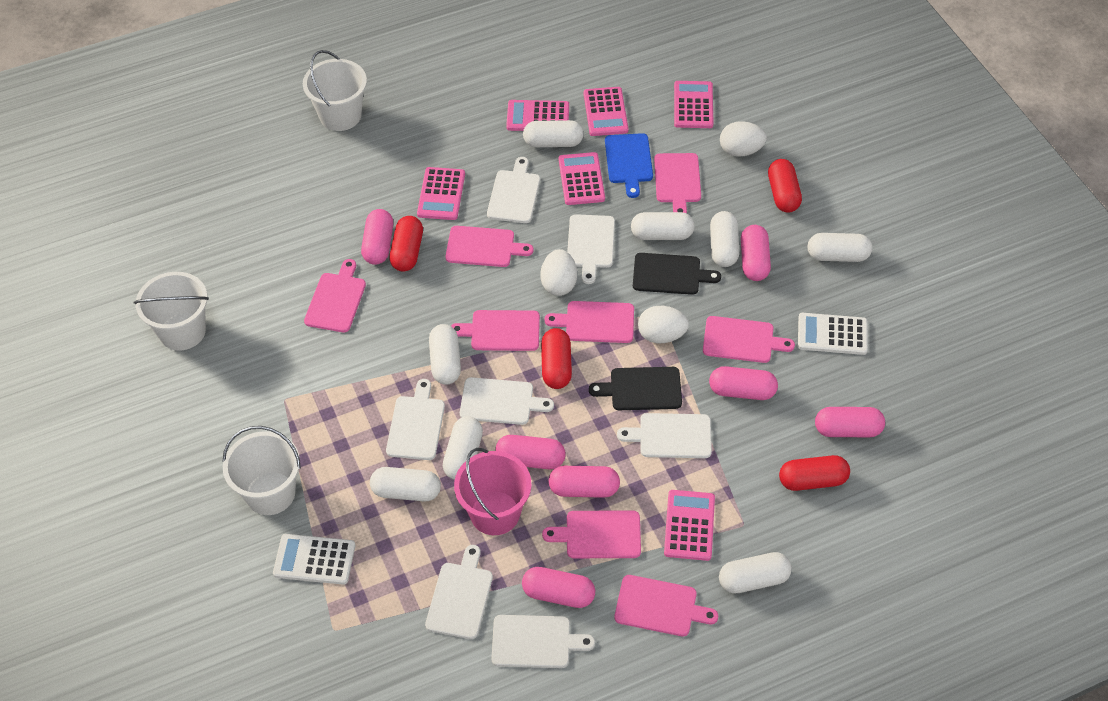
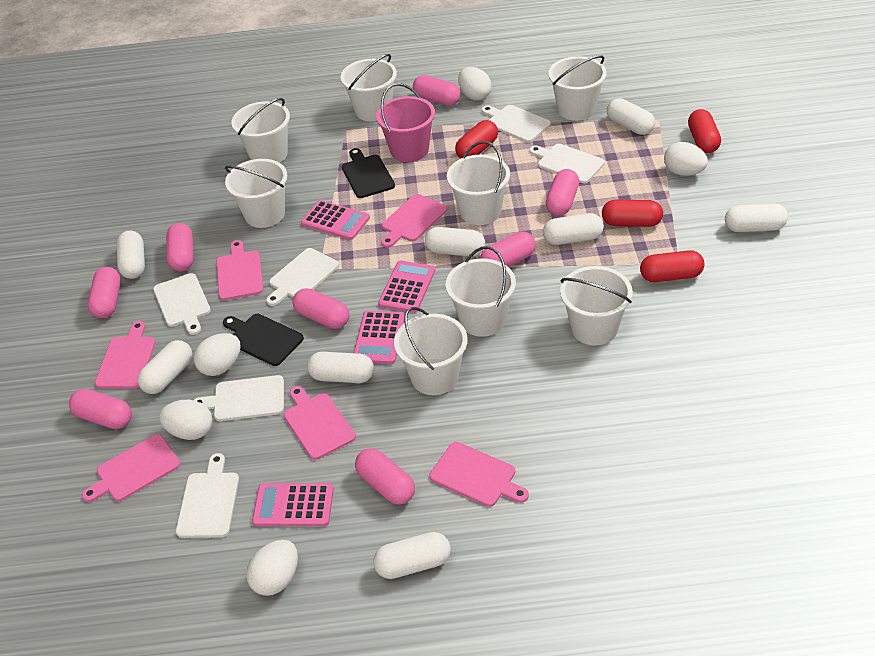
blue cutting board: 1 -> 0
pink calculator: 6 -> 4
pink capsule: 7 -> 8
pink cutting board: 8 -> 6
white bucket: 3 -> 8
white calculator: 2 -> 0
white cutting board: 7 -> 6
white egg: 3 -> 5

